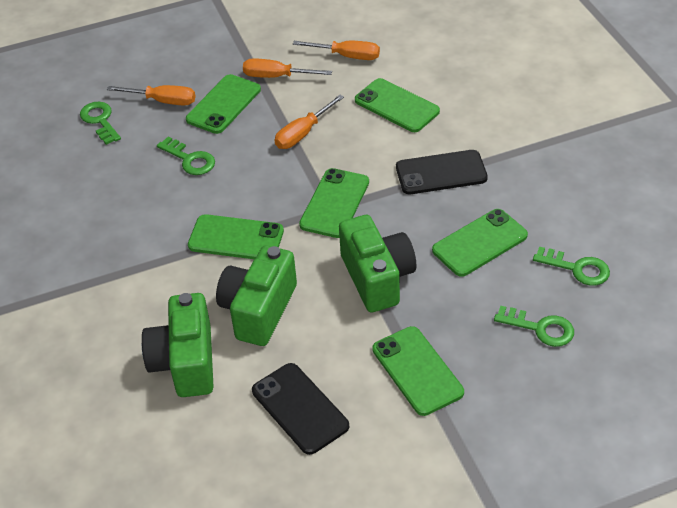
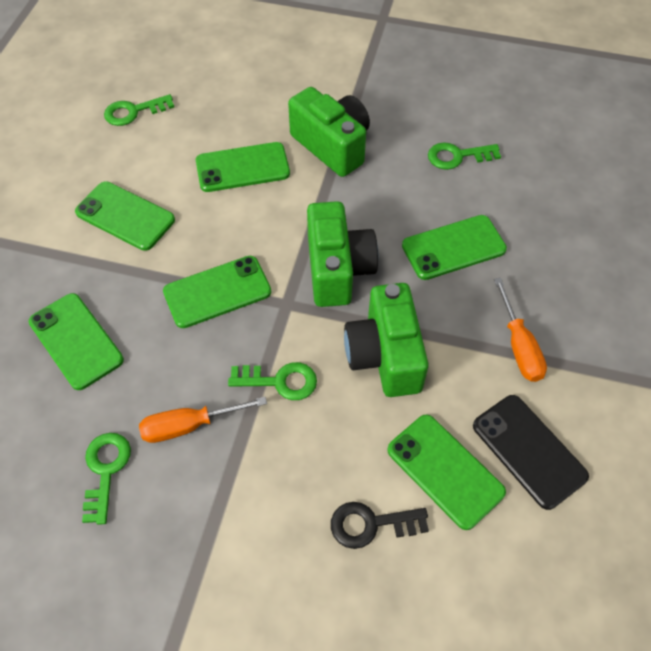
black key: 0 -> 1
black phone: 2 -> 1
orange screwdriver: 4 -> 2

